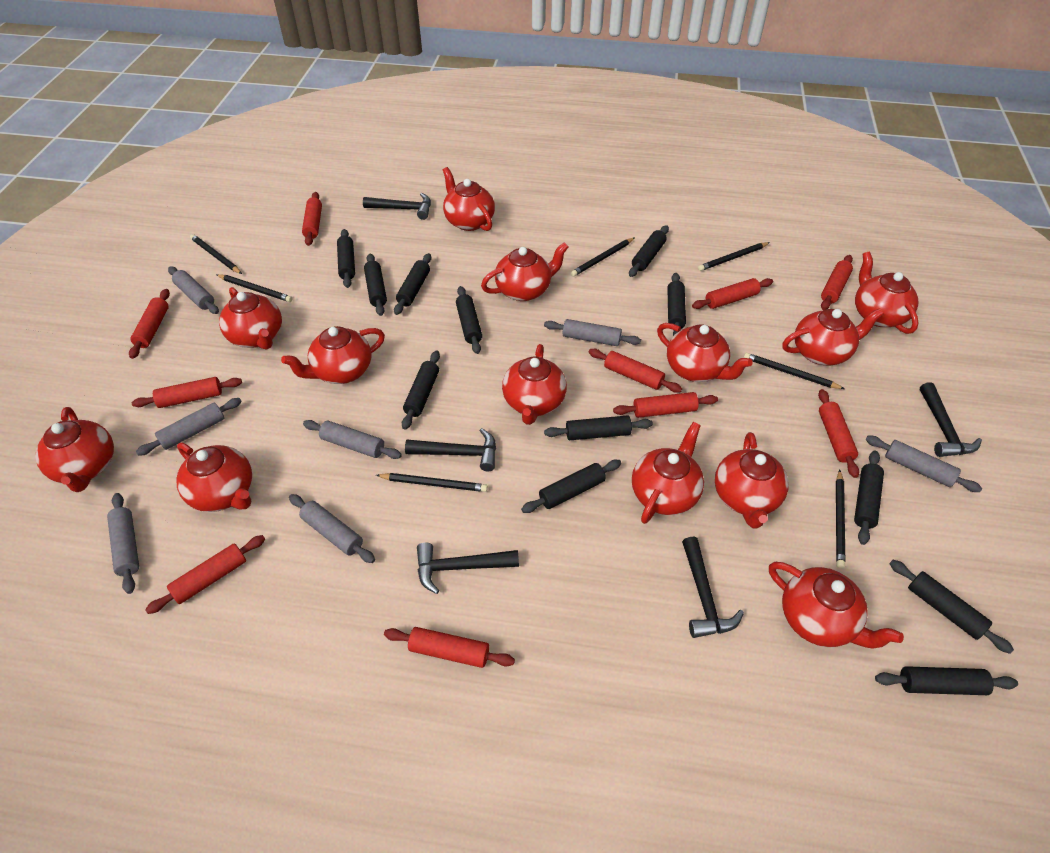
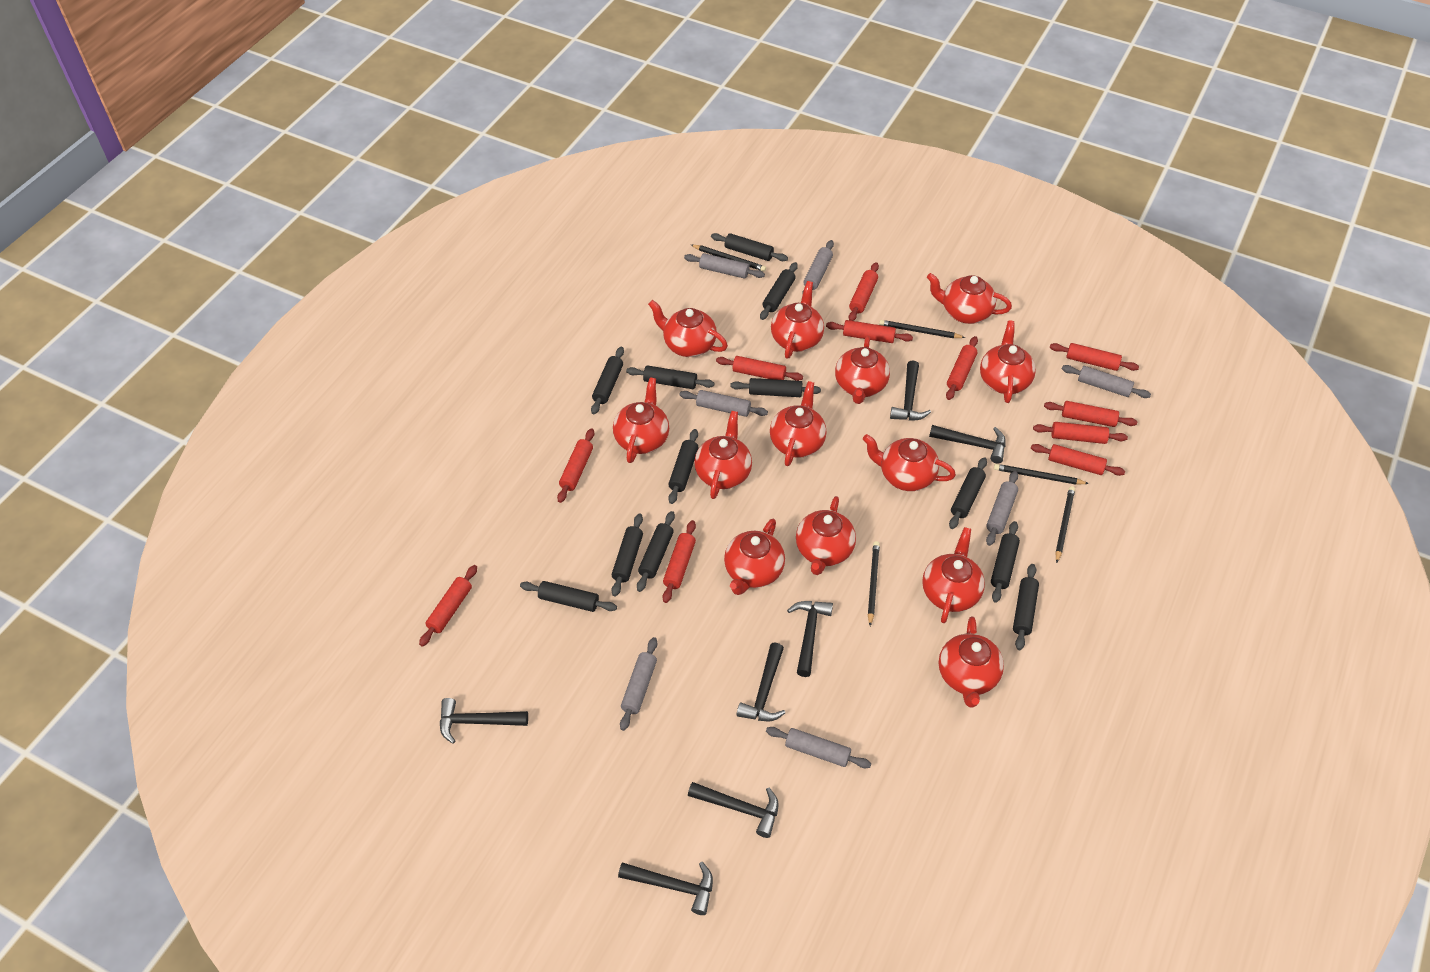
black hammer: 5 -> 7
black pencil: 7 -> 5
red rolling pin: 10 -> 11

